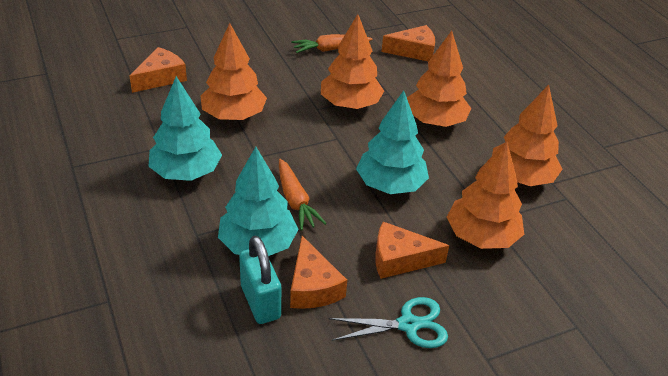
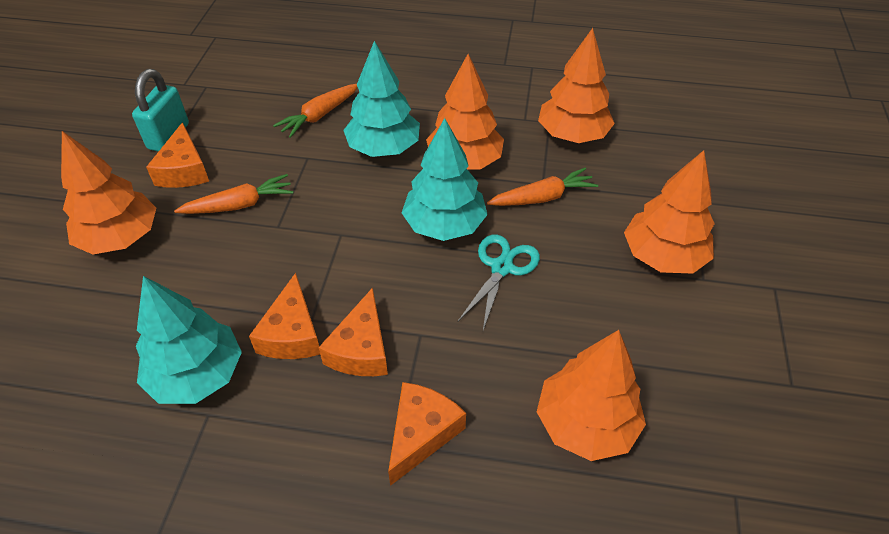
orange carrot: 2 -> 3

